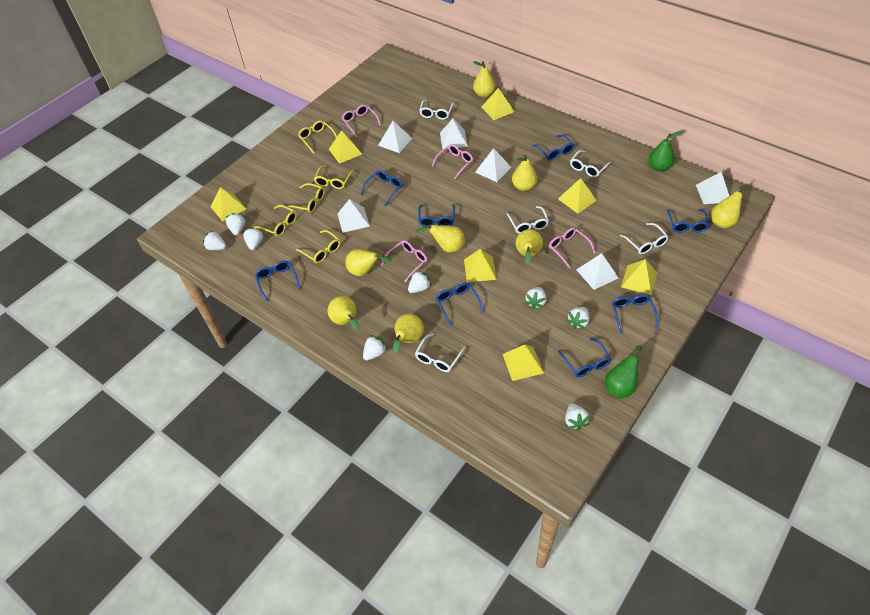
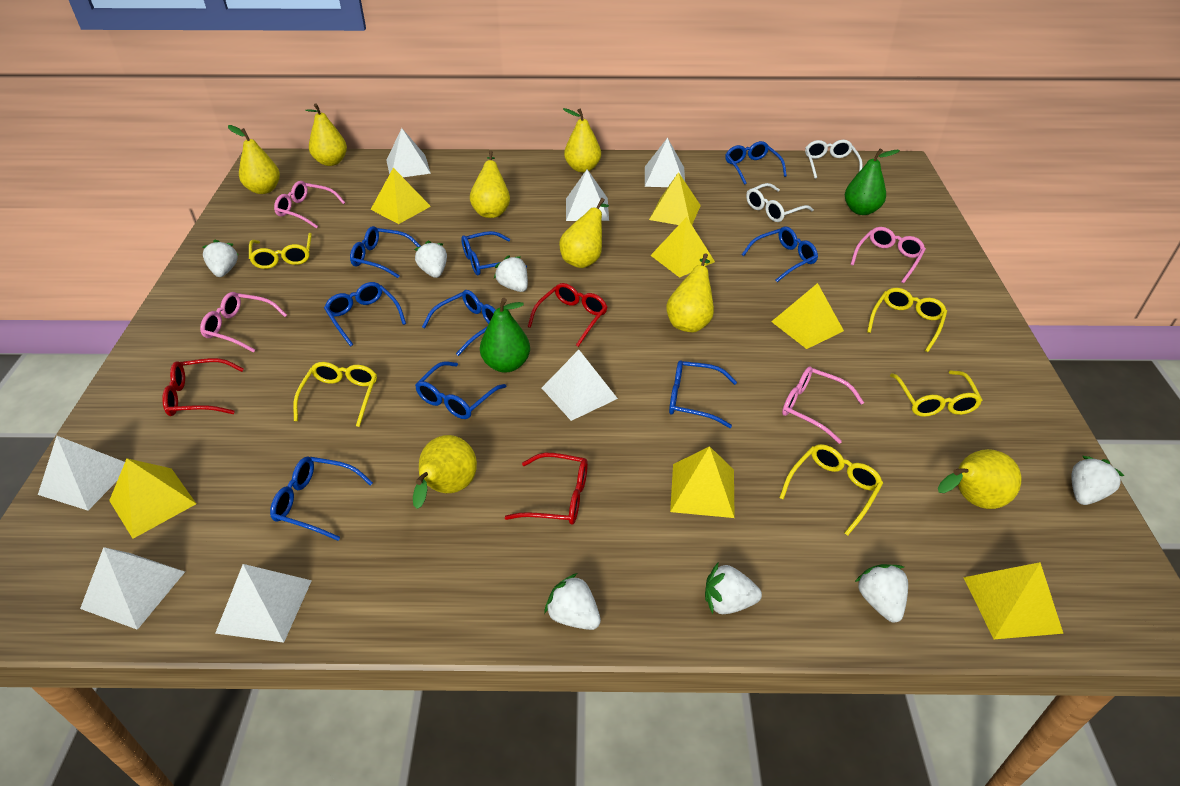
blue glasses: 8 -> 9
red glasses: 0 -> 3
white glasses: 5 -> 2
white pyramid: 6 -> 7
white strawberry: 8 -> 7

